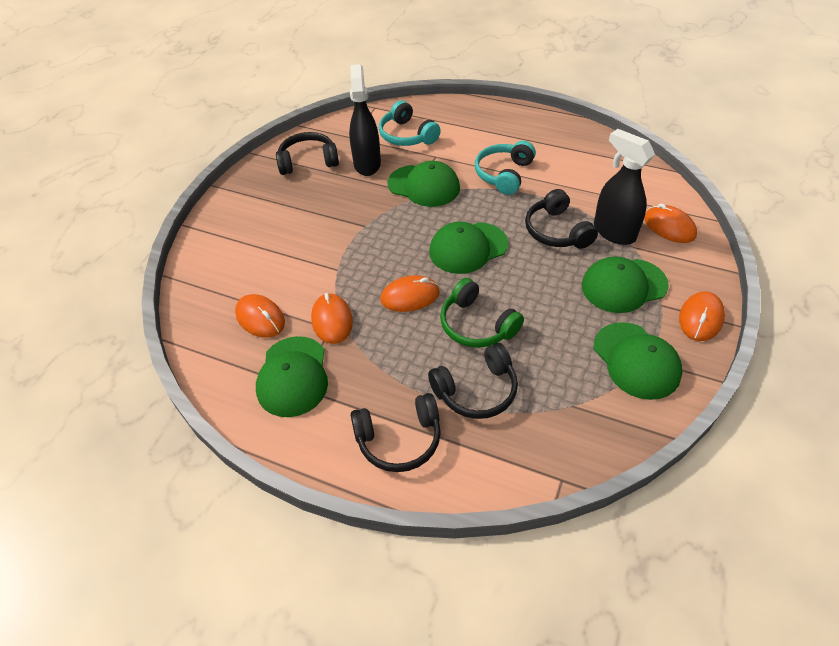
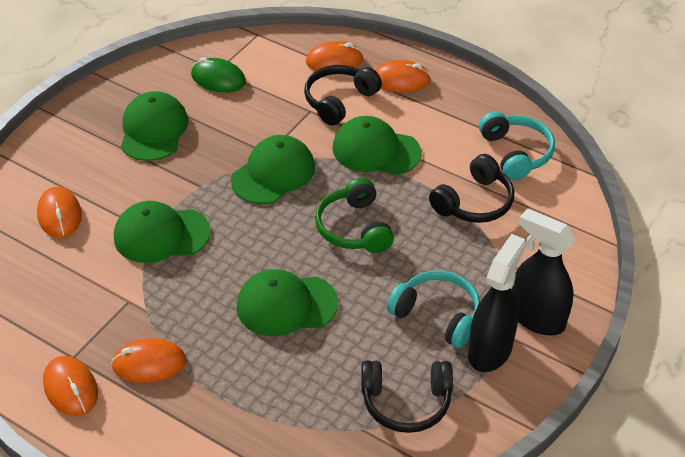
black headphones: 4 -> 3
green mouse: 0 -> 1

